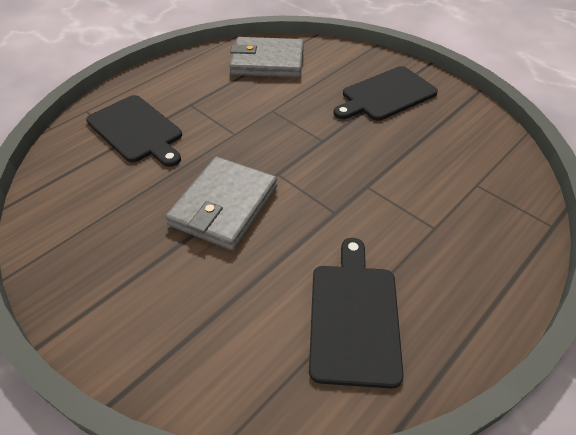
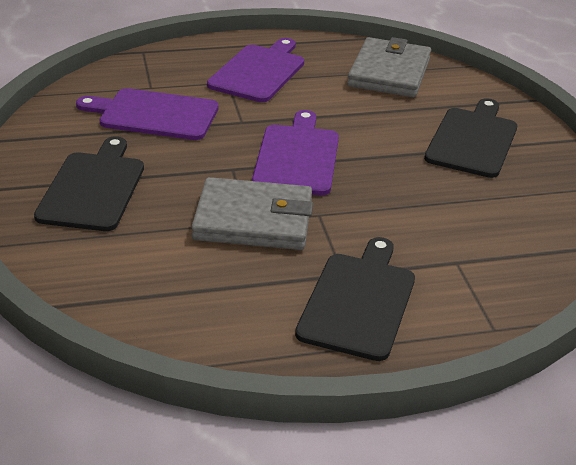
purple cutting board: 0 -> 3

